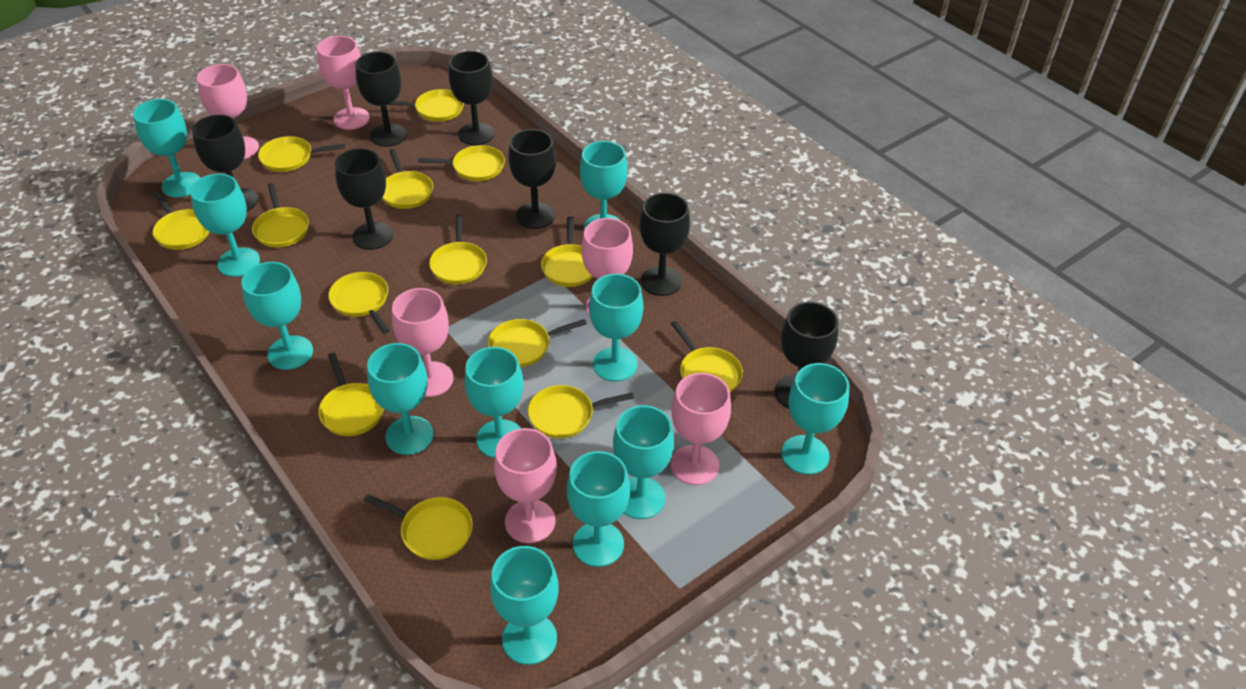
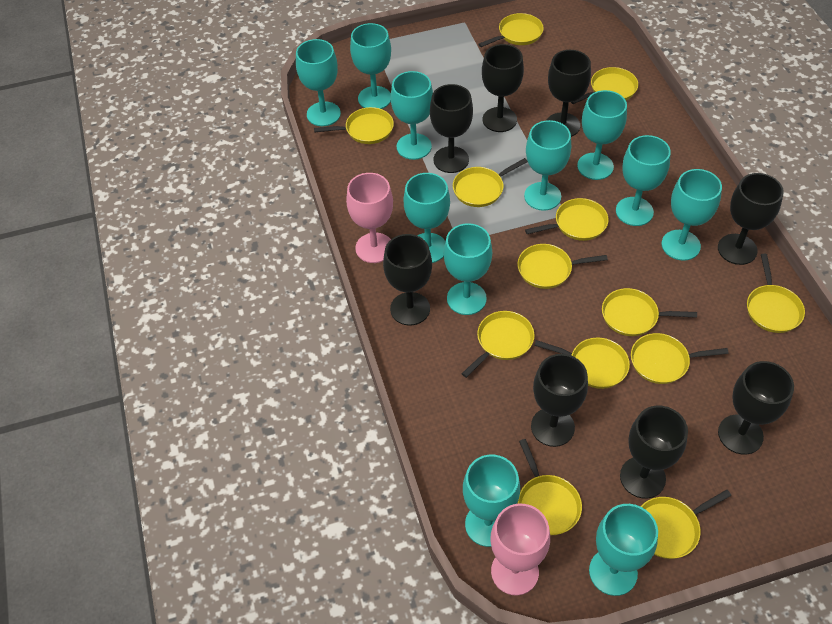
black goblet: 7 -> 8
pink goblet: 6 -> 2
yellow pan: 14 -> 13

